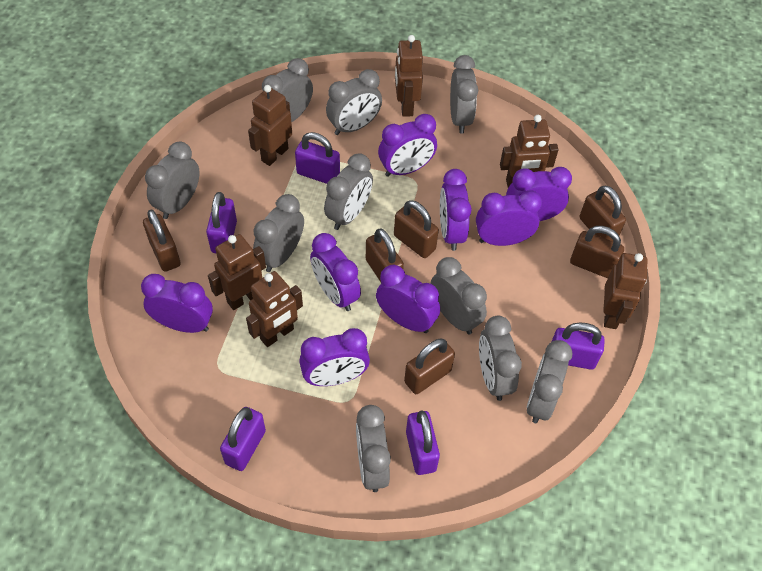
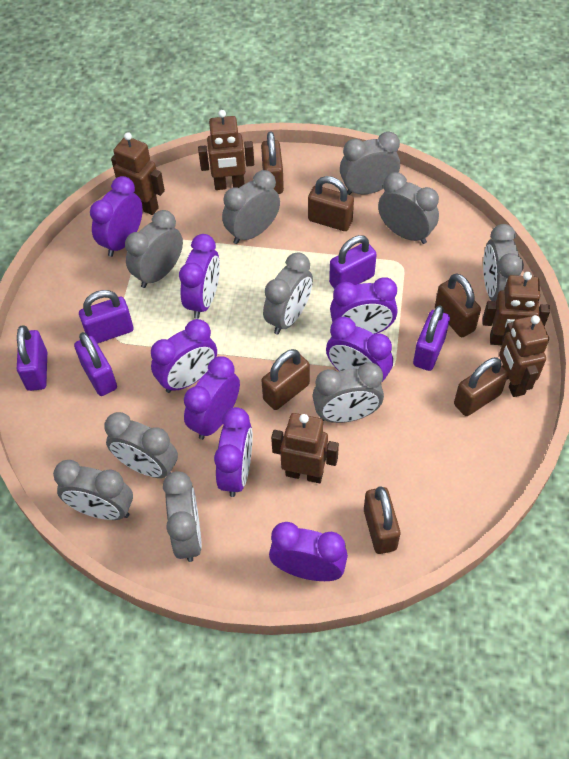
brown robot: 6 -> 5

